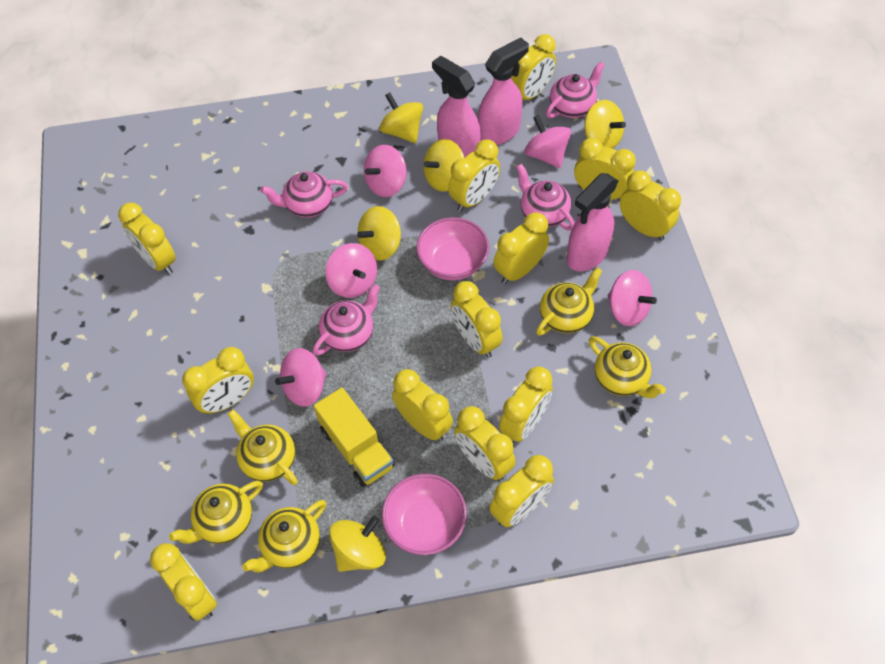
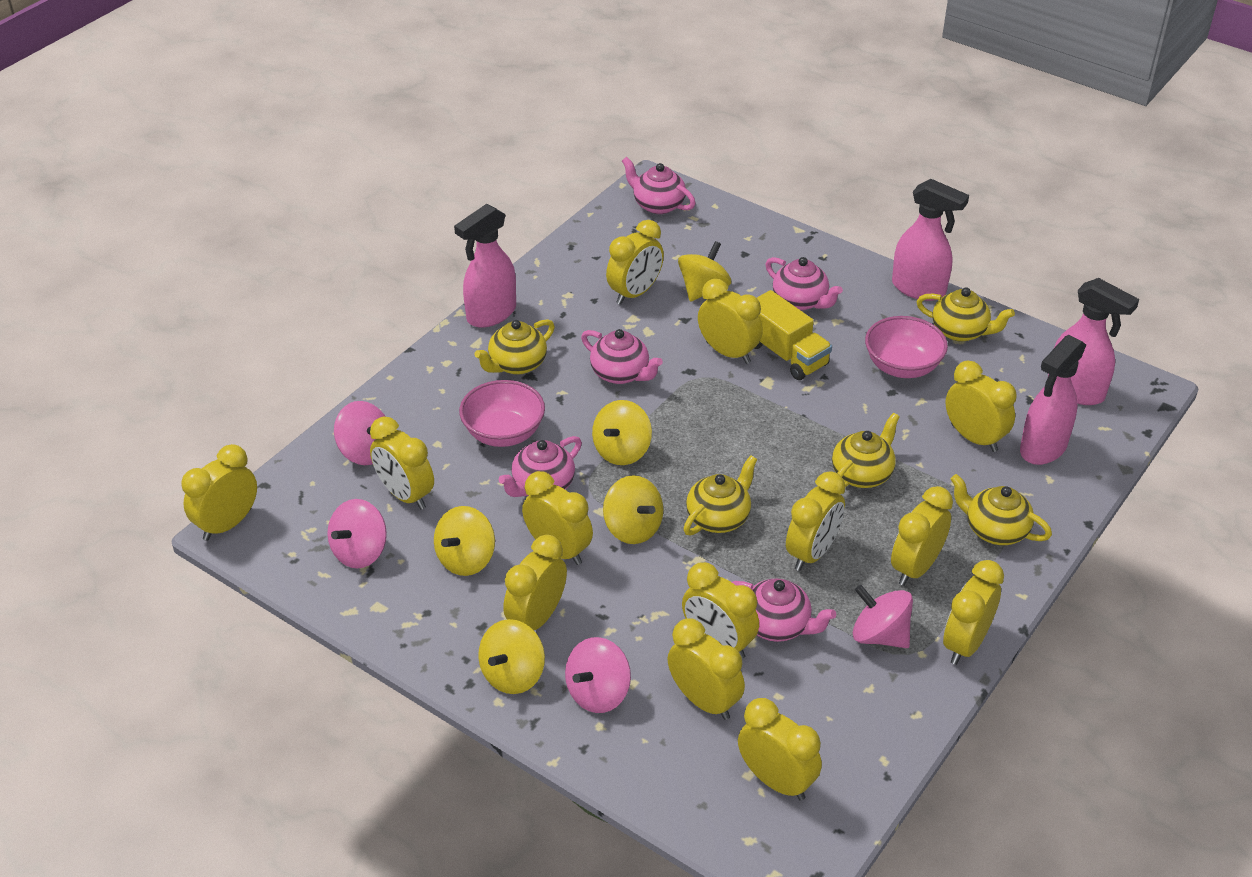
pink spinning top: 5 -> 4
pink spray bottle: 3 -> 4
pink teapot: 4 -> 5

